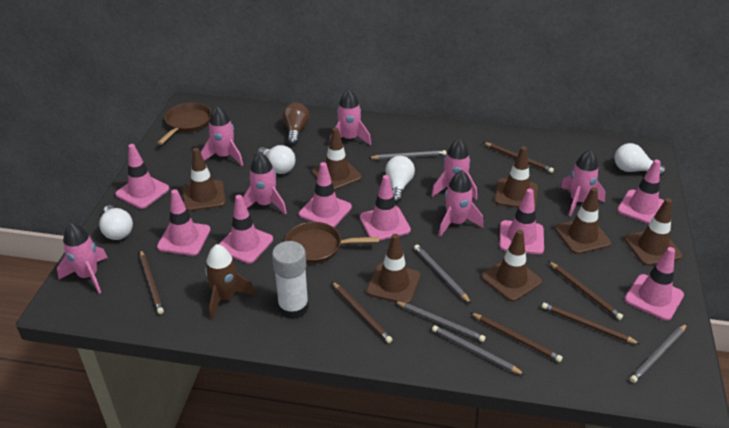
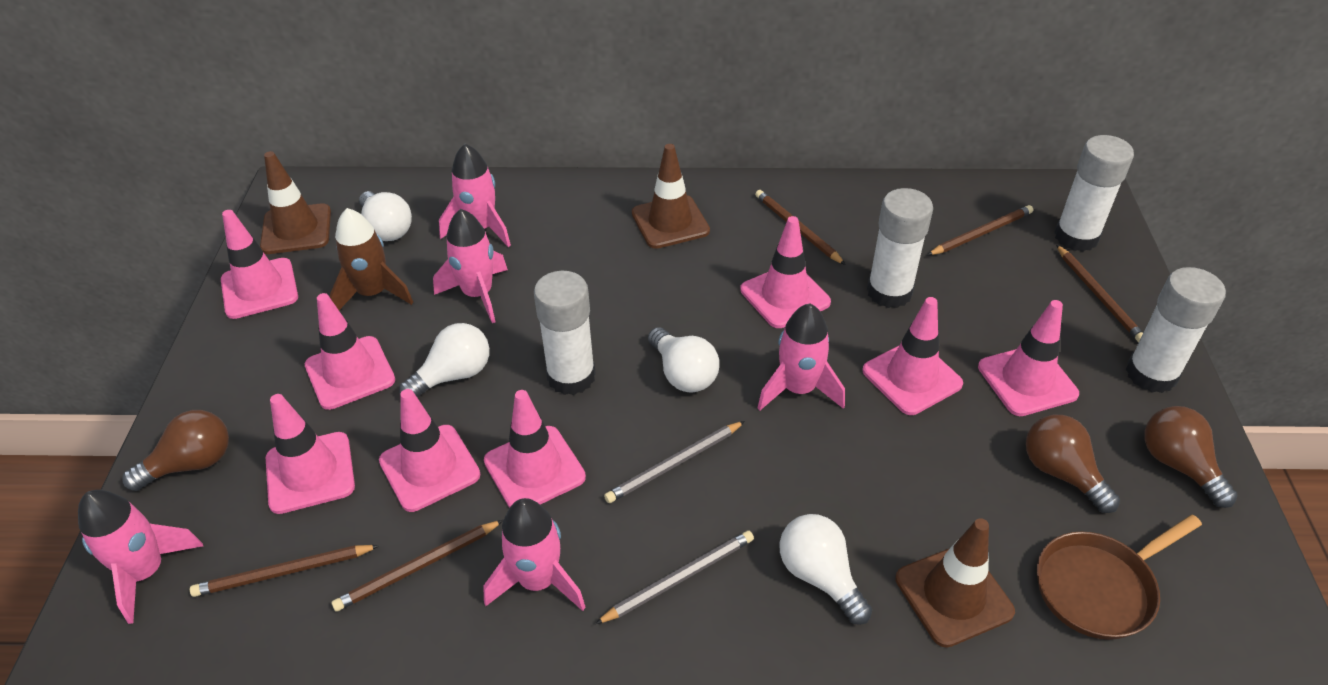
brown light bulb: 1 -> 3
brown pan: 2 -> 1
brown pencil: 6 -> 5
brown traffic cone: 7 -> 3
grey pencil: 5 -> 2
pink rocket: 7 -> 5
white glue stick: 1 -> 4

